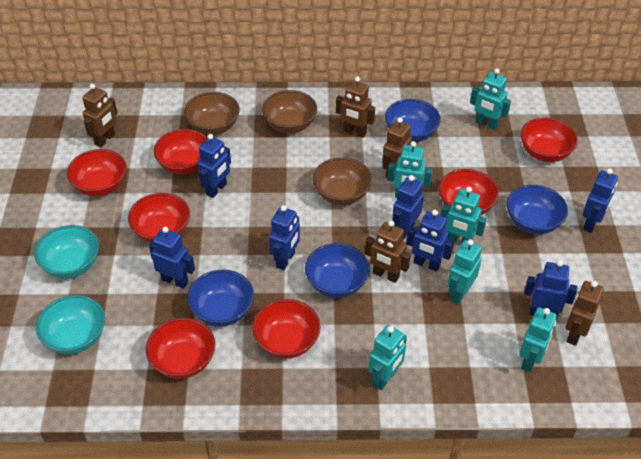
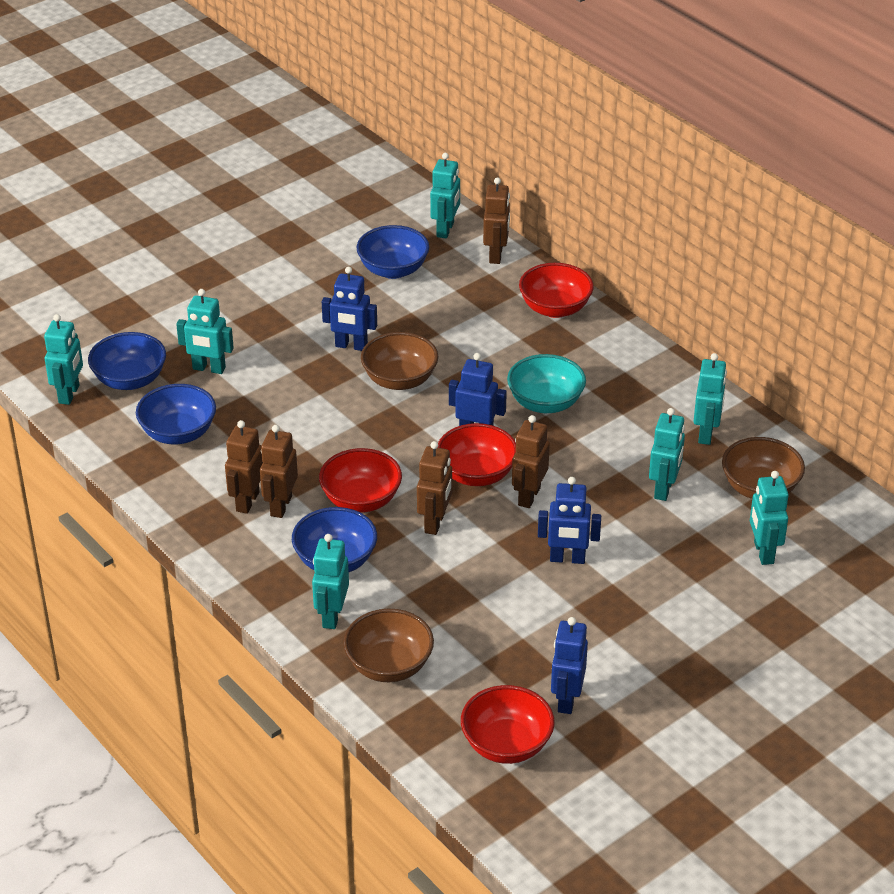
blue robot: 7 -> 4
red bowl: 7 -> 4
turquoise bowl: 2 -> 1
turquoise robot: 6 -> 7

